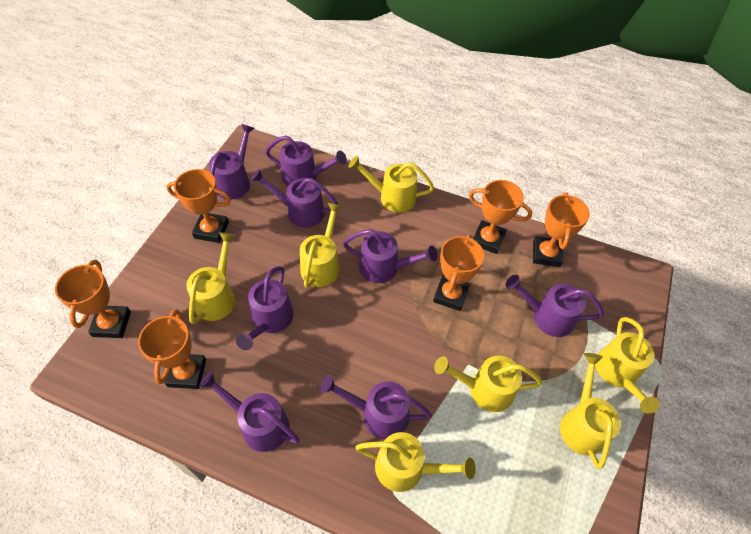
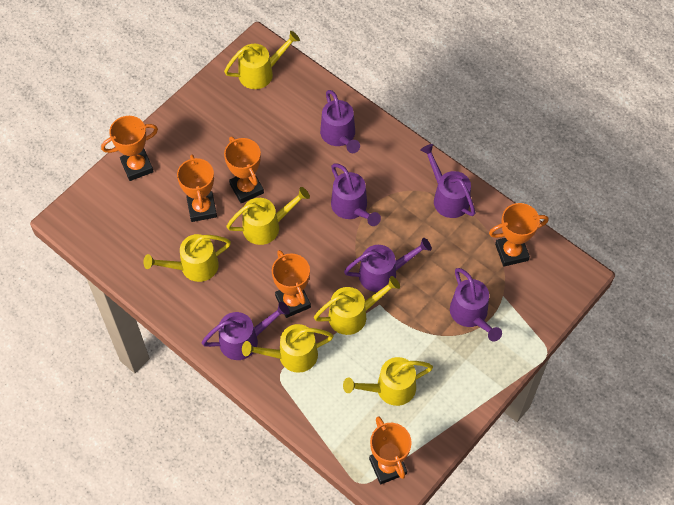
purple watering can: 8 -> 6
yellow watering can: 7 -> 6

